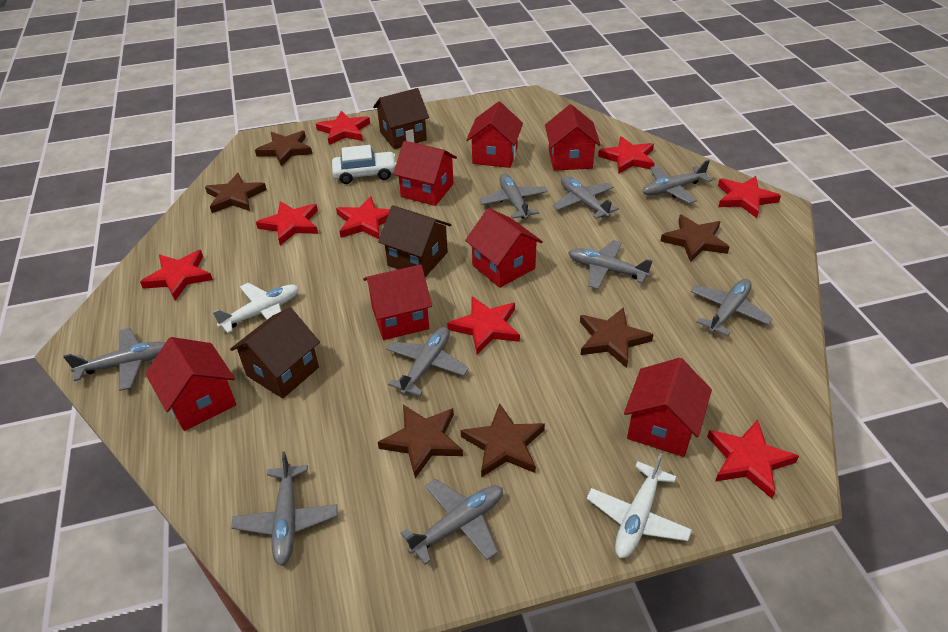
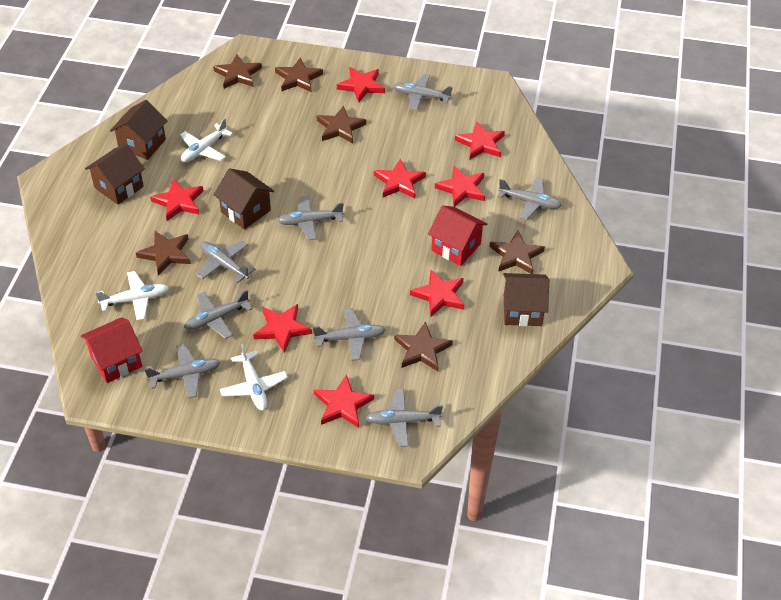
brown house: 3 -> 4
grey plane: 9 -> 8
red house: 7 -> 2
white car: 1 -> 0
white plane: 2 -> 3

